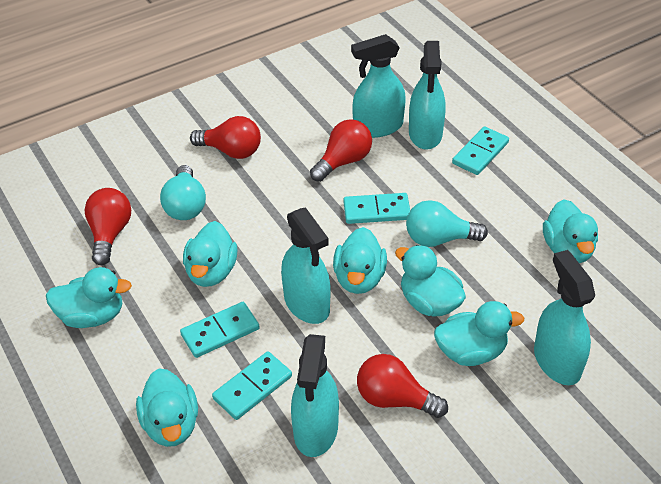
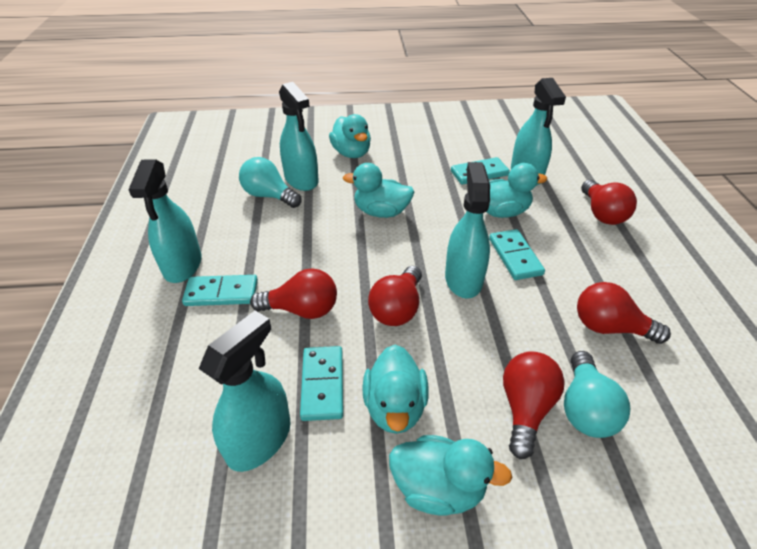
red light bulb: 4 -> 5
turquoise duck: 7 -> 5

